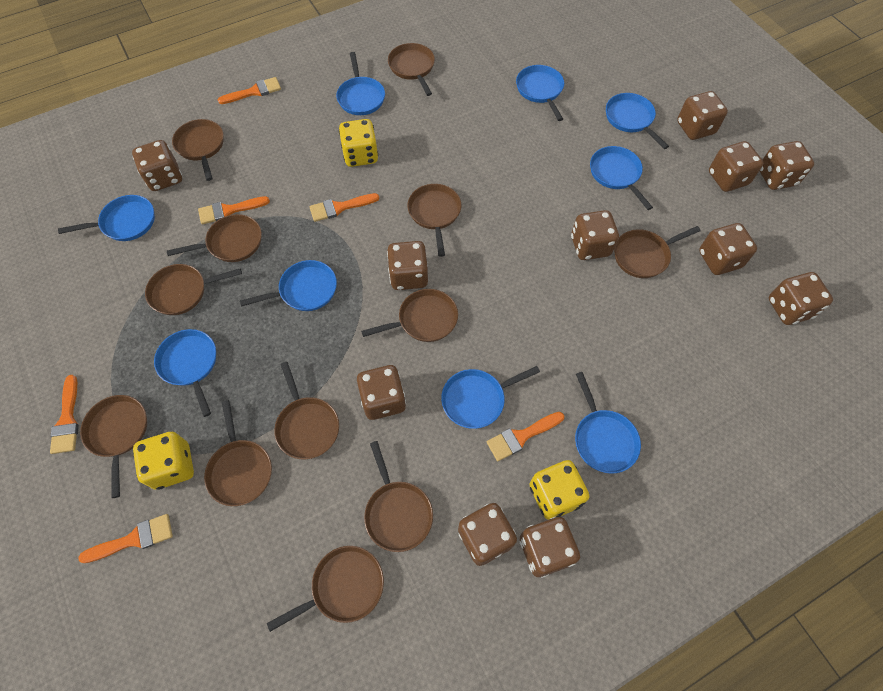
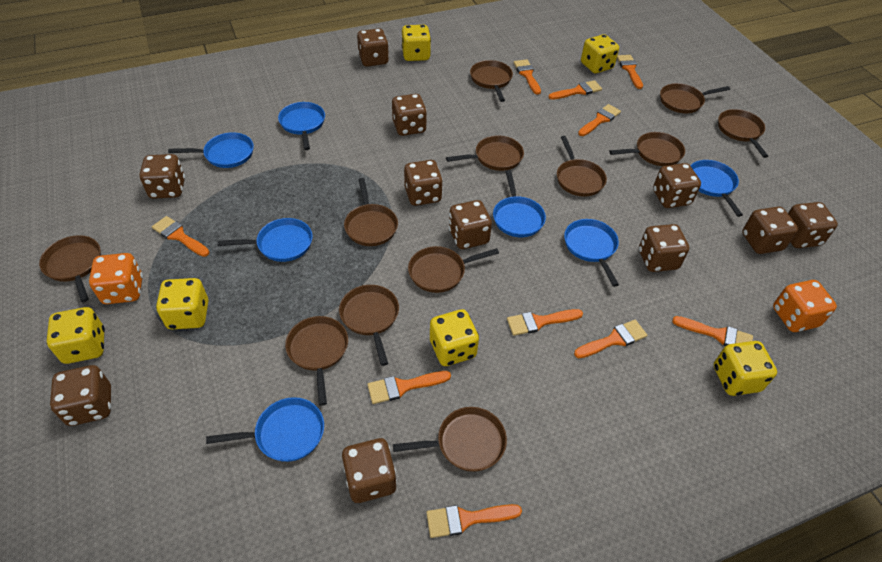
blue pan: 9 -> 7
orange brush: 6 -> 10
orange dice: 0 -> 2
yellow dice: 3 -> 6

